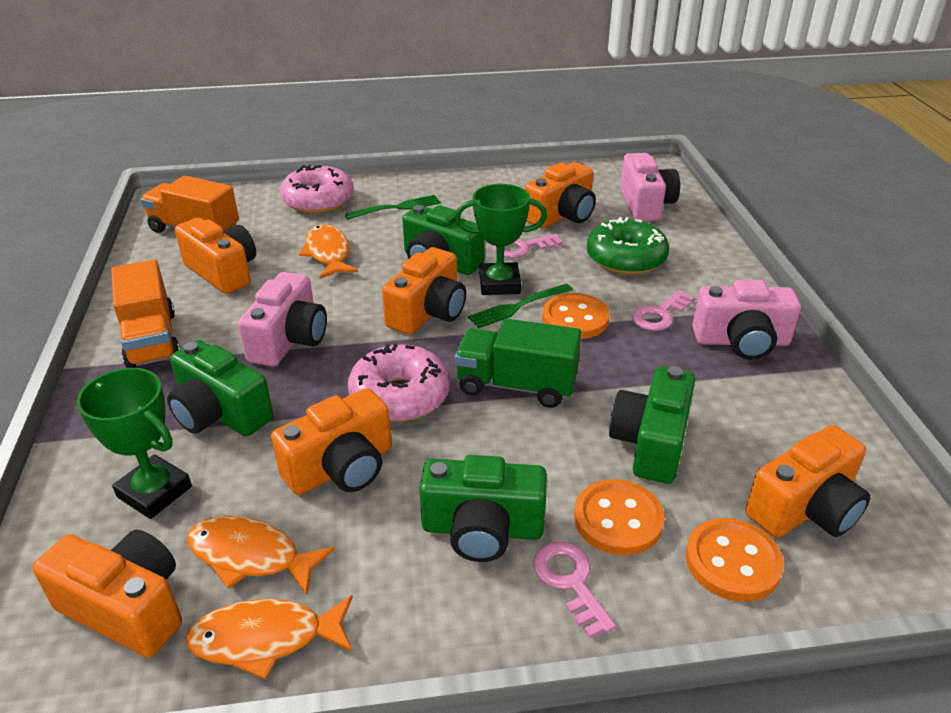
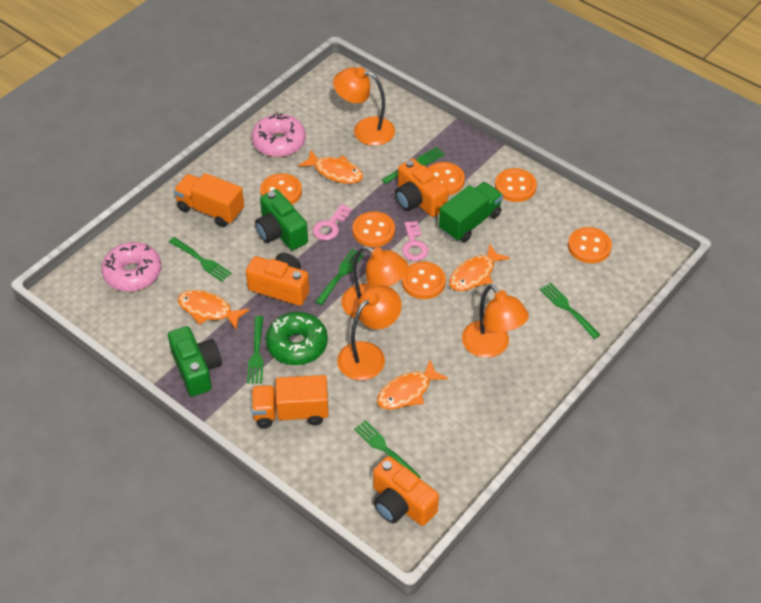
green camera: 4 -> 2
green fork: 2 -> 6
green trophy: 2 -> 0
orange button: 3 -> 6
orange camera: 6 -> 3
orange fish: 3 -> 4
orange lamp: 0 -> 4
pink camera: 3 -> 0
pink key: 3 -> 2

